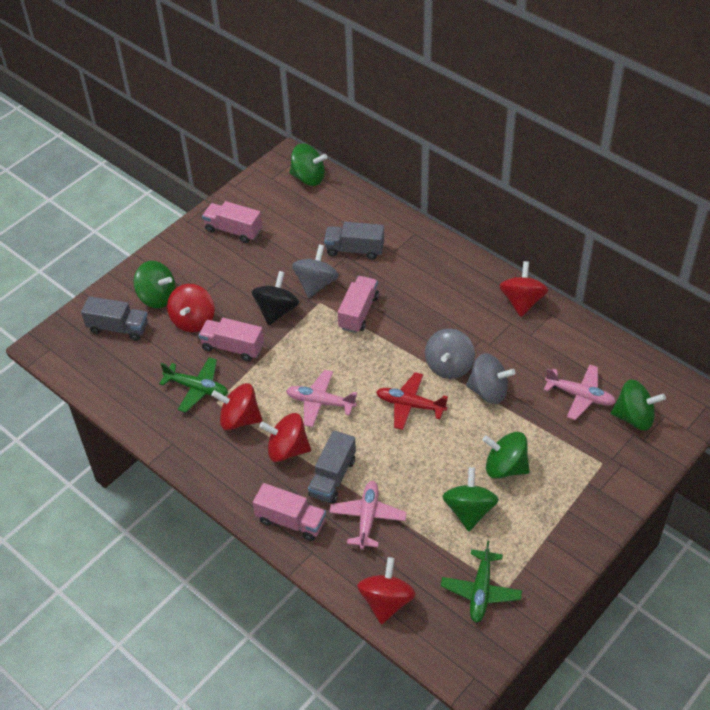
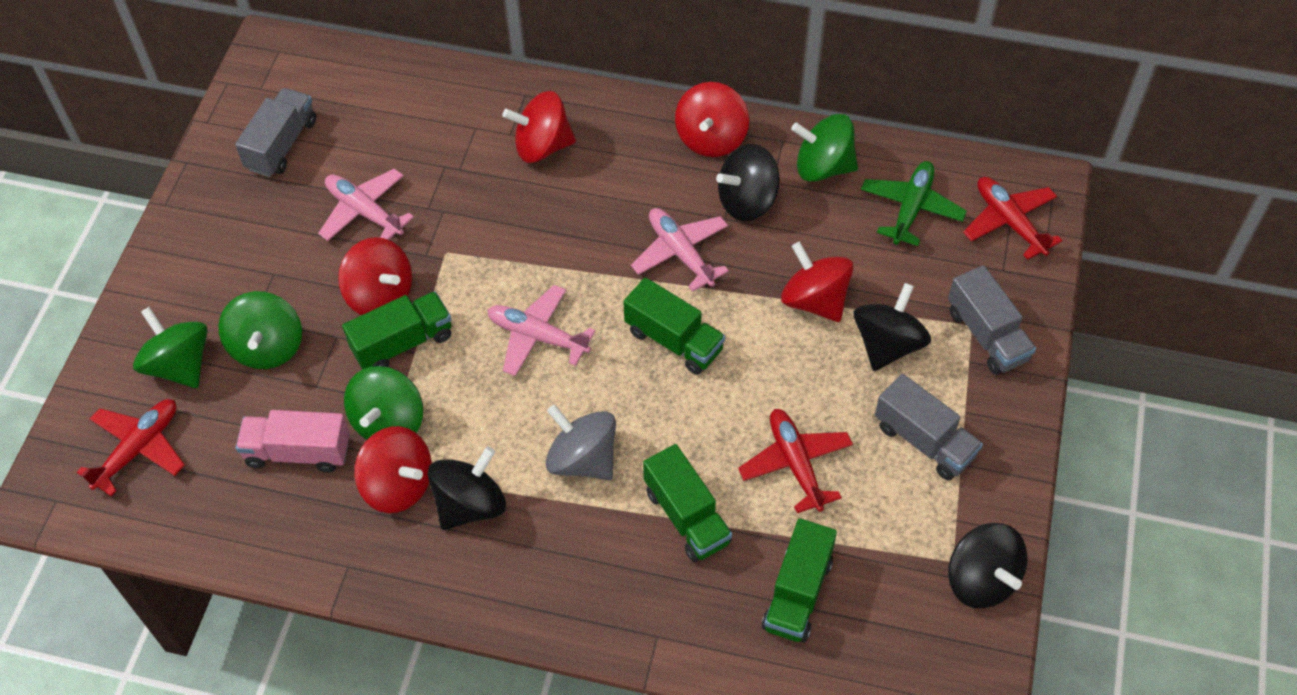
black spinning top: 1 -> 4
green plane: 2 -> 1
green spinning top: 5 -> 4
green truck: 0 -> 4
grey spinning top: 3 -> 1
pink truck: 4 -> 1
red plane: 1 -> 3

